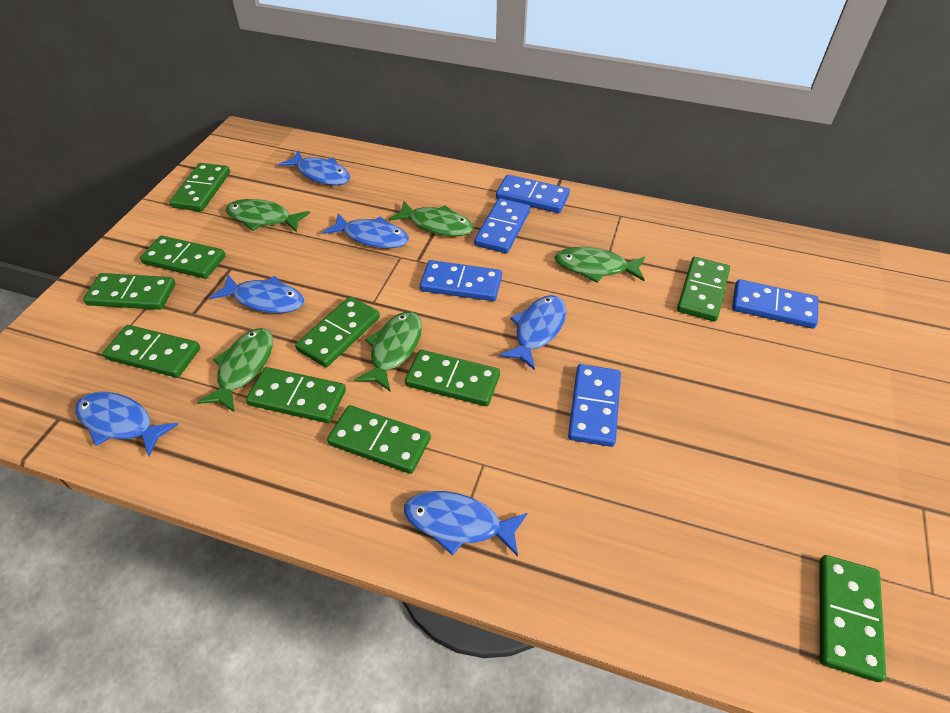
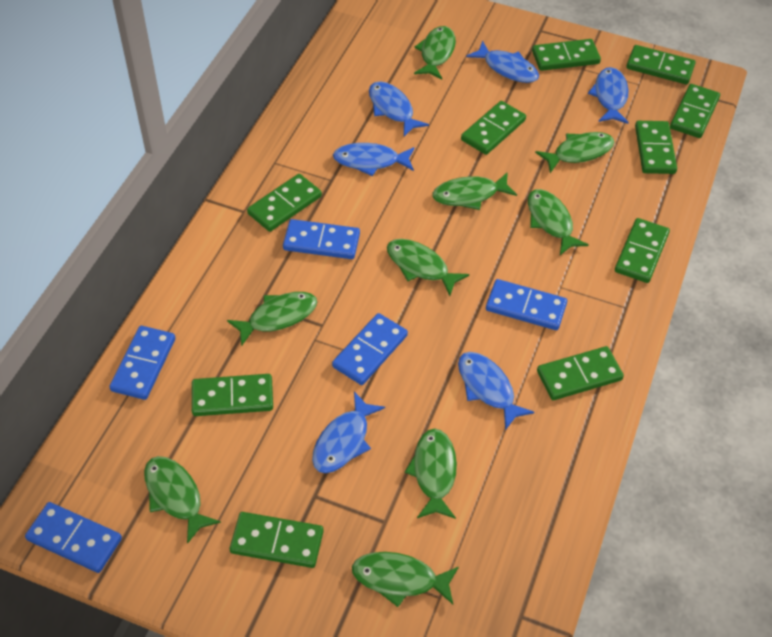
green fish: 5 -> 9

